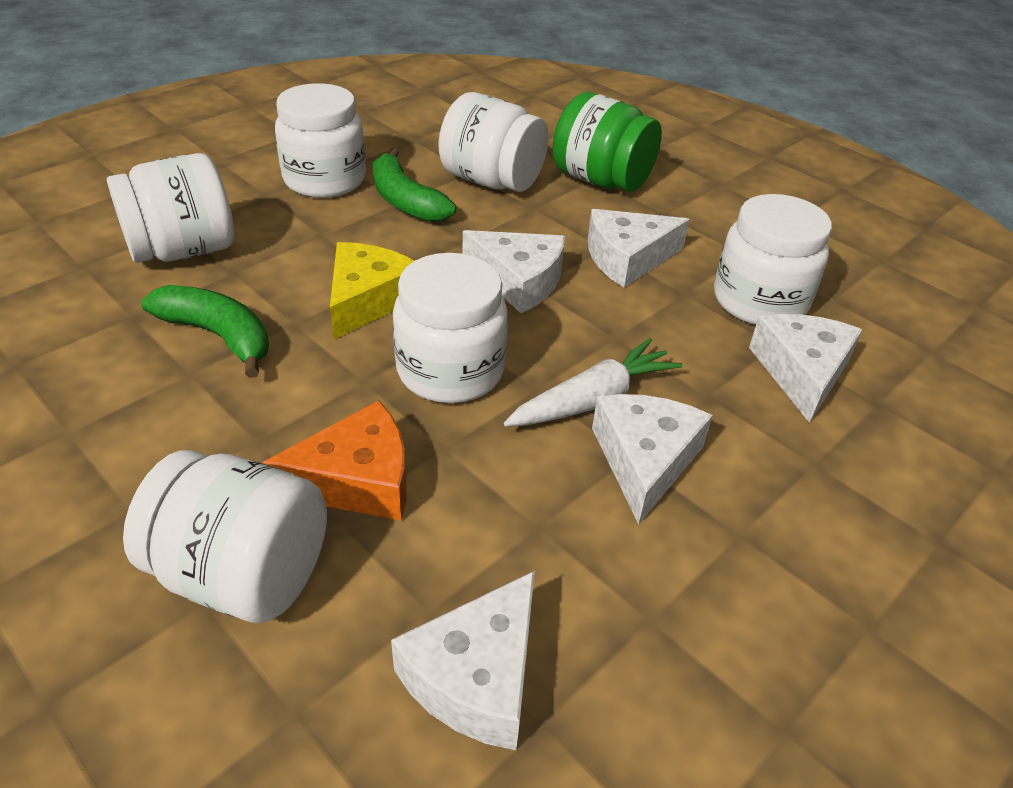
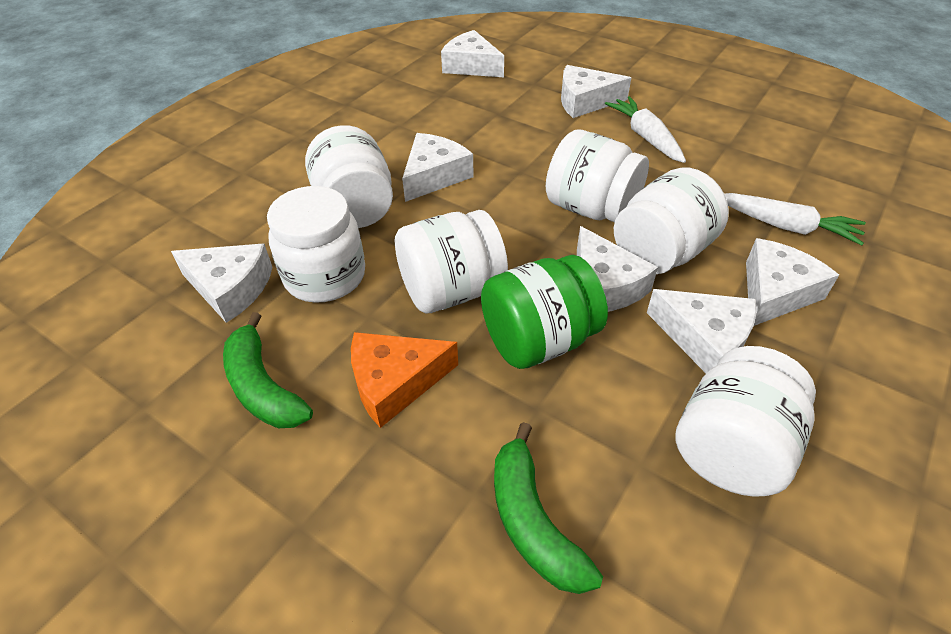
white carrot: 1 -> 2
white cheese: 5 -> 7
yellow cheese: 1 -> 0

